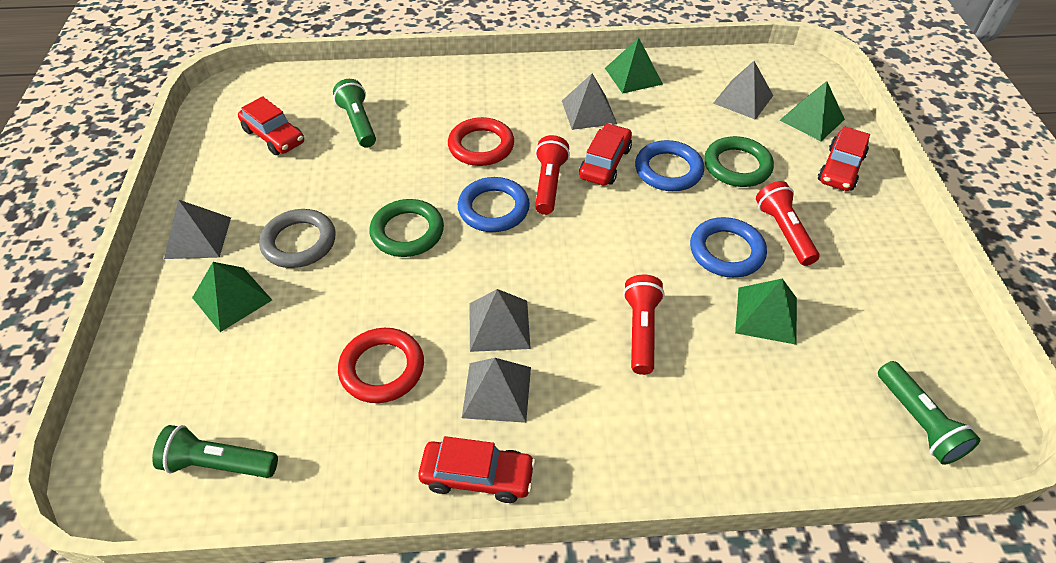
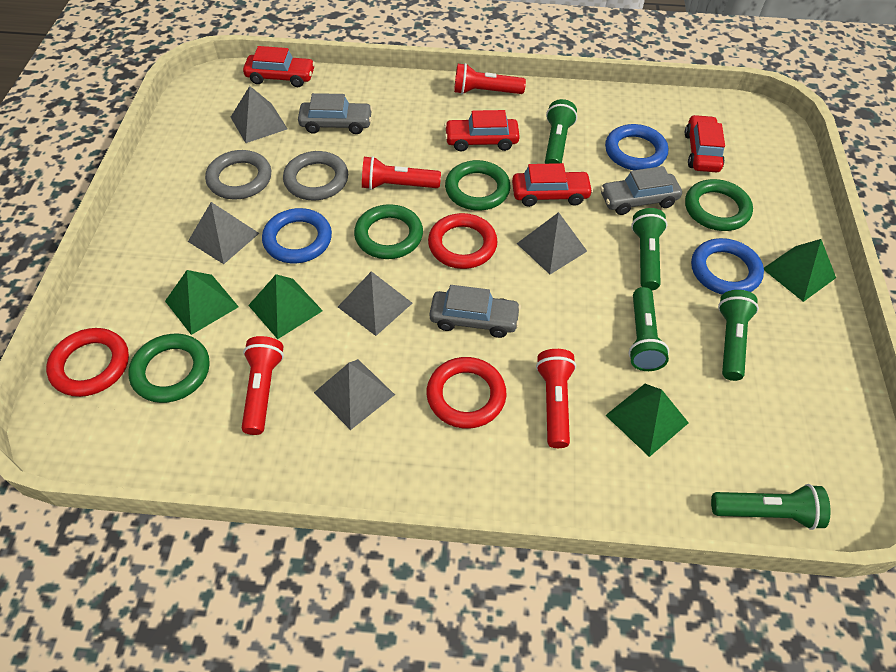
green flashlight: 3 -> 5
green ring: 2 -> 4
grey car: 0 -> 3
grey ring: 1 -> 2
red flashlight: 3 -> 4
red ring: 2 -> 3

